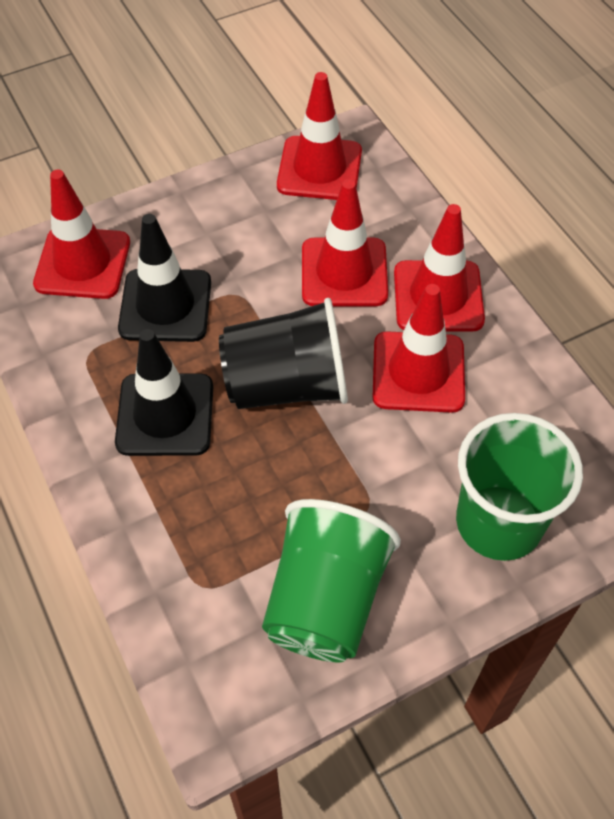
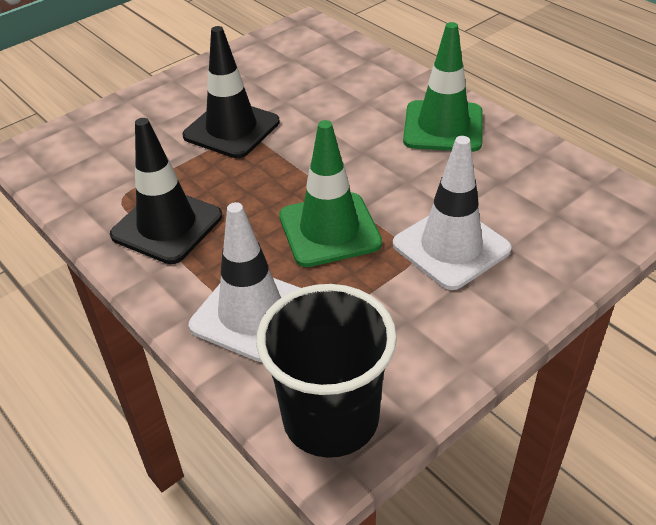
green cup: 2 -> 0
green traffic cone: 0 -> 2
red traffic cone: 5 -> 0
white traffic cone: 0 -> 2

